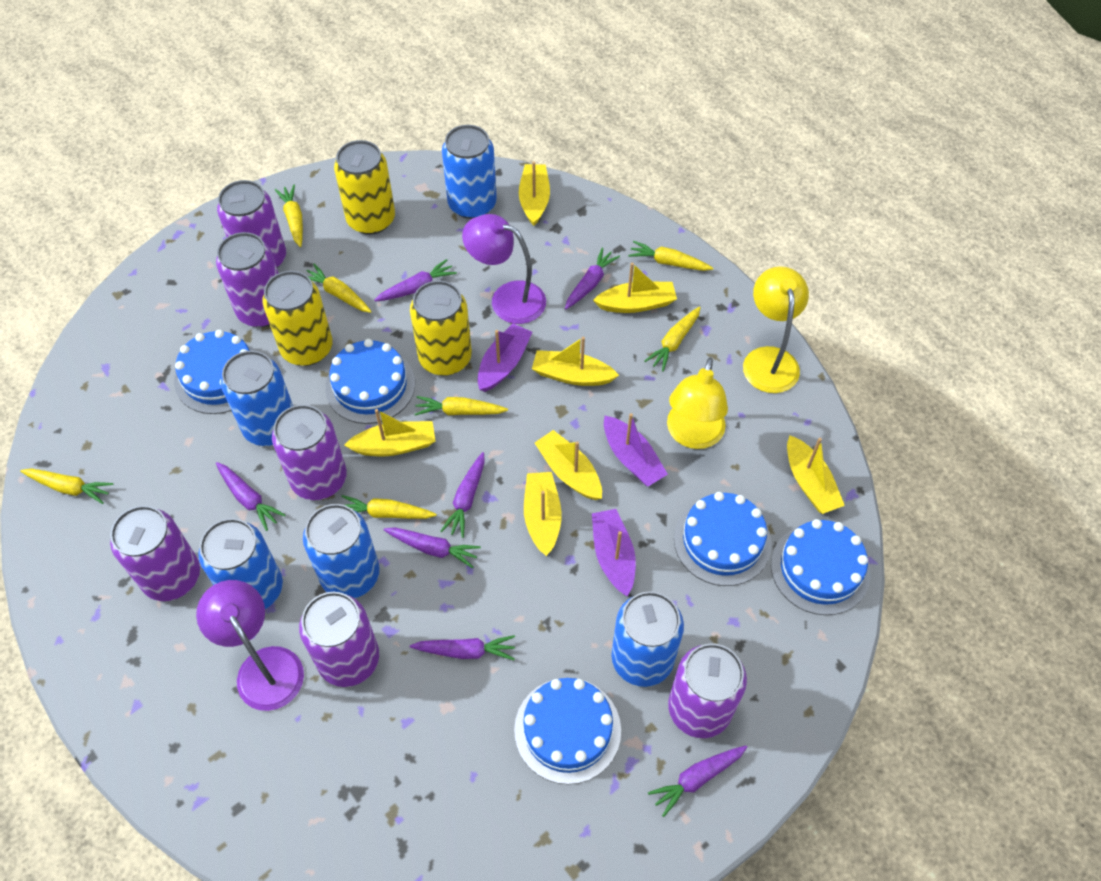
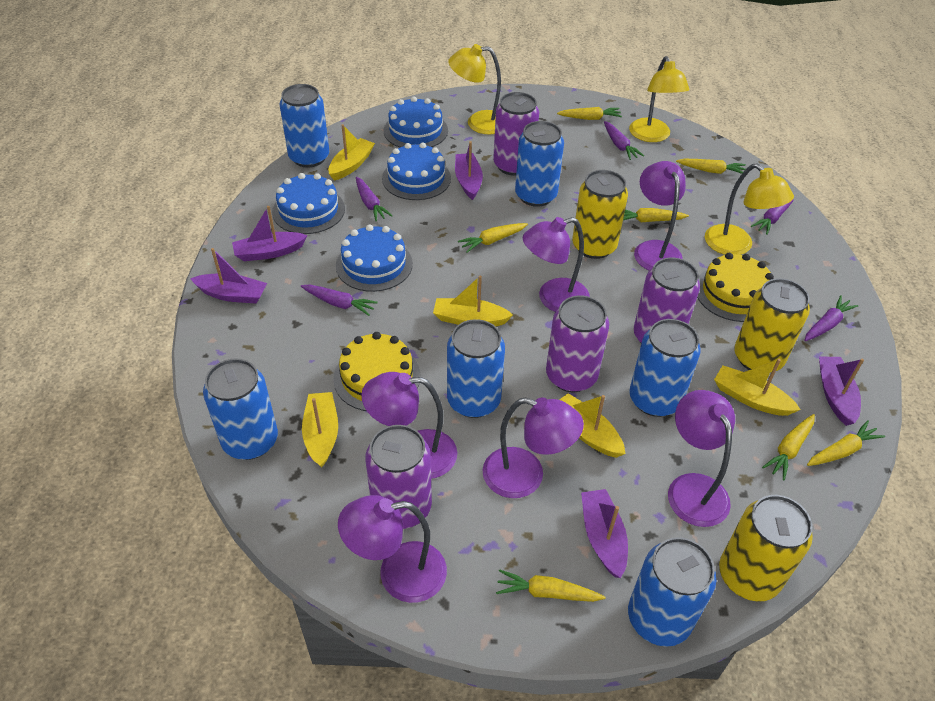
blue cake: 5 -> 4
blue can: 5 -> 6
purple boat: 3 -> 5
purple can: 6 -> 4
purple carrot: 7 -> 5
purple lamp: 2 -> 6
yellow boat: 7 -> 5
yellow cake: 0 -> 2
yellow lamp: 2 -> 3

